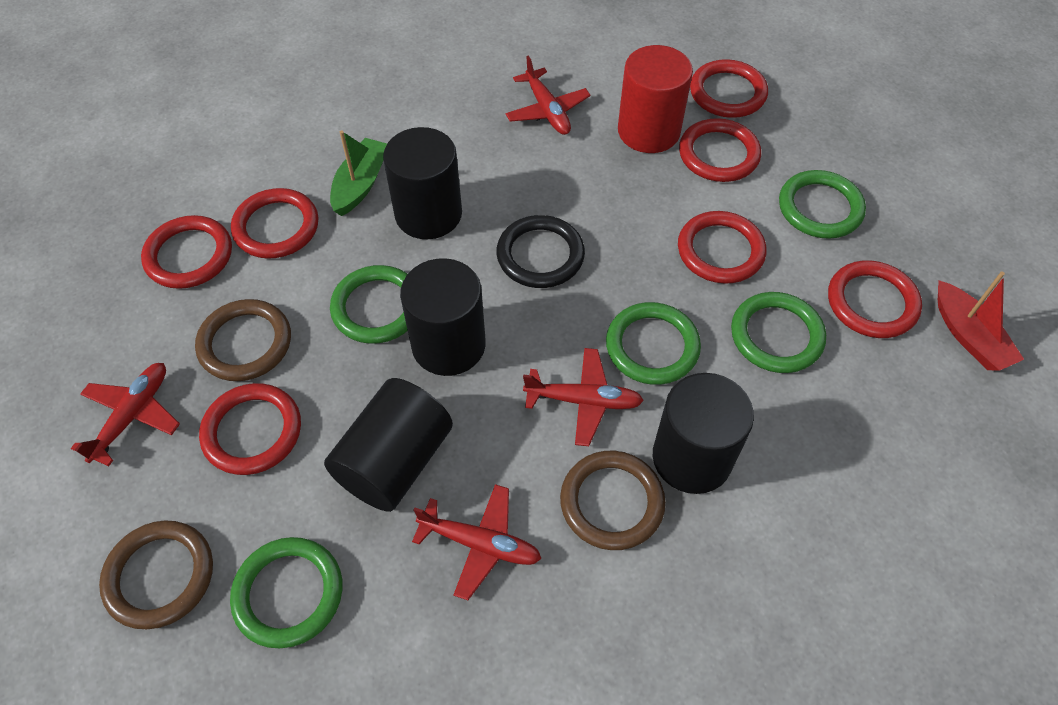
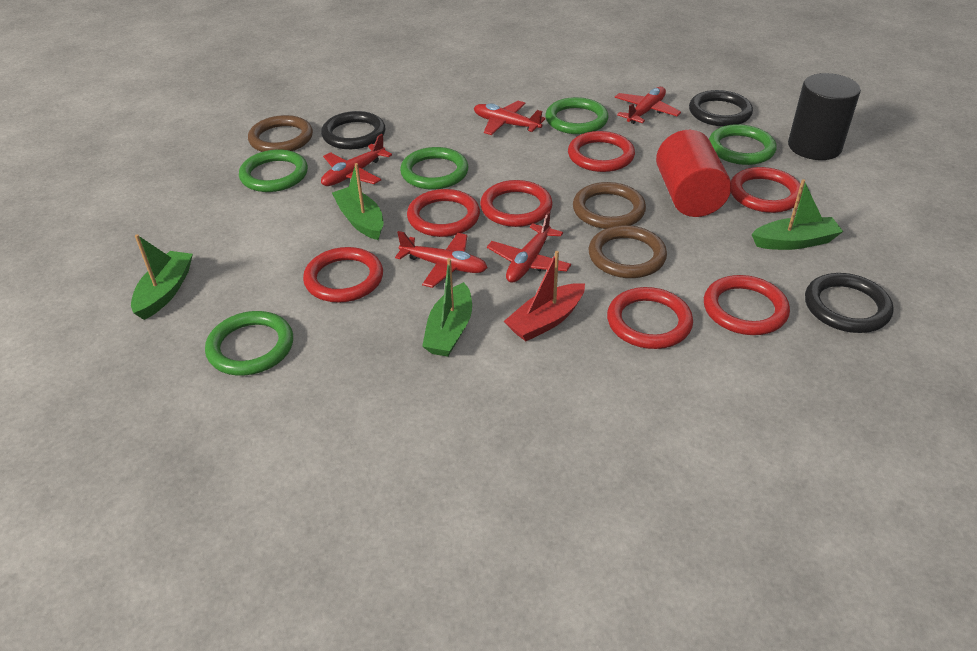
black cylinder: 4 -> 1
black ring: 1 -> 3
green boat: 1 -> 4
red plane: 4 -> 5

